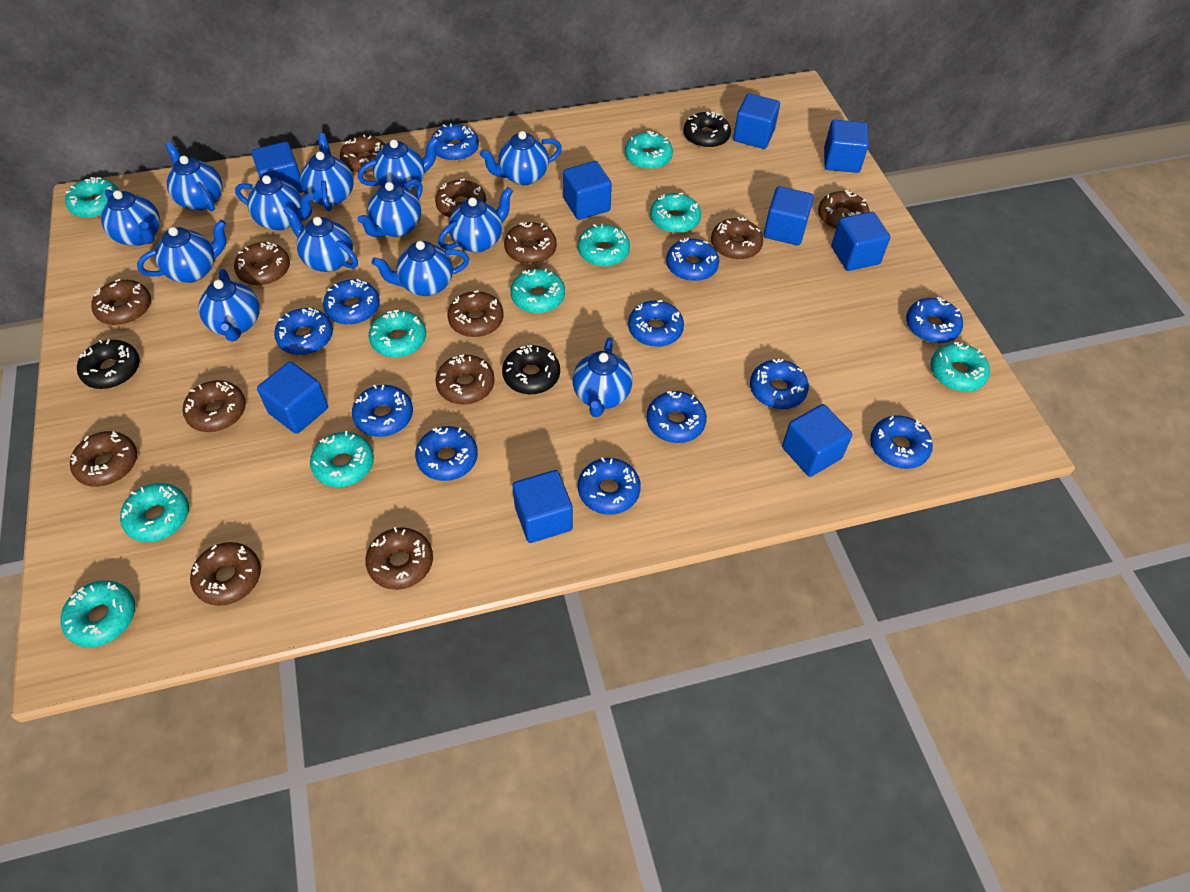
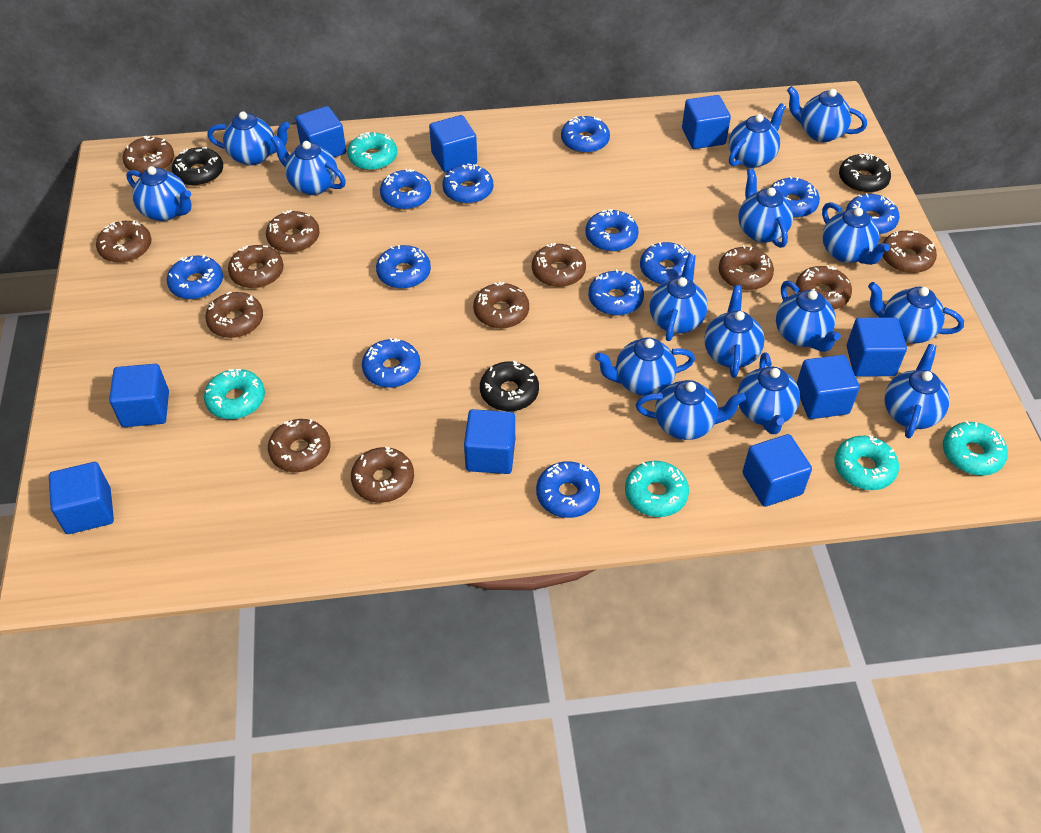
blue teapot: 13 -> 15
brown donut: 13 -> 12
turquoise donut: 10 -> 5

